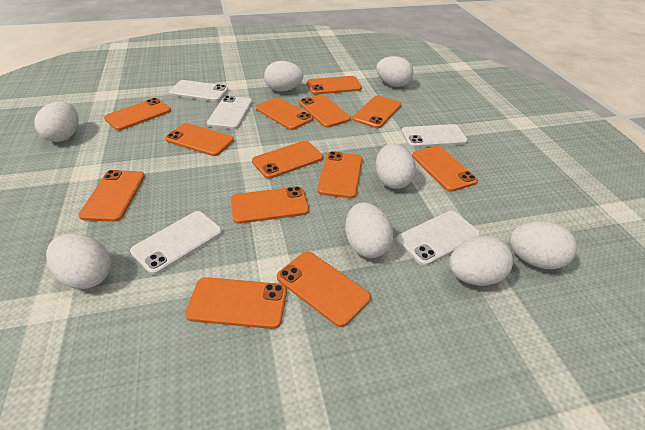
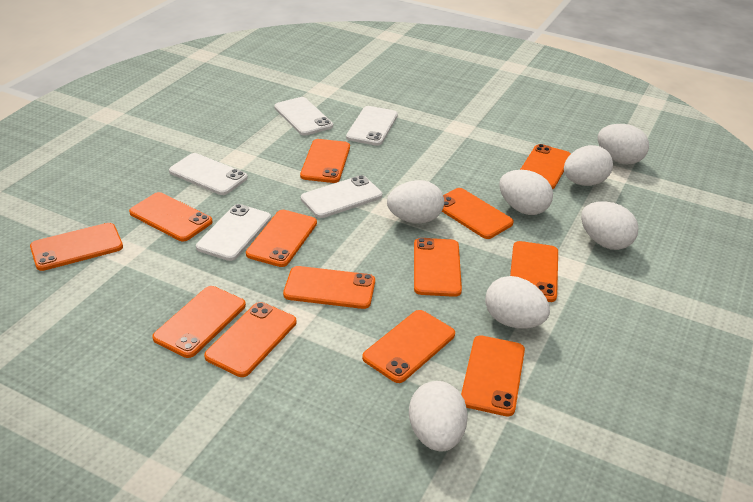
white egg: 8 -> 7

